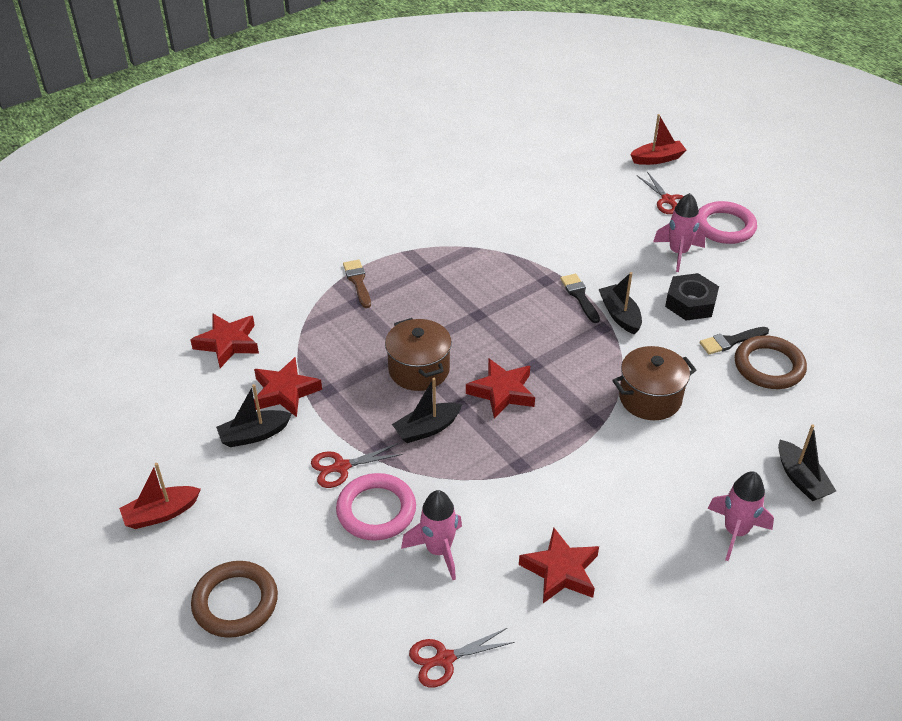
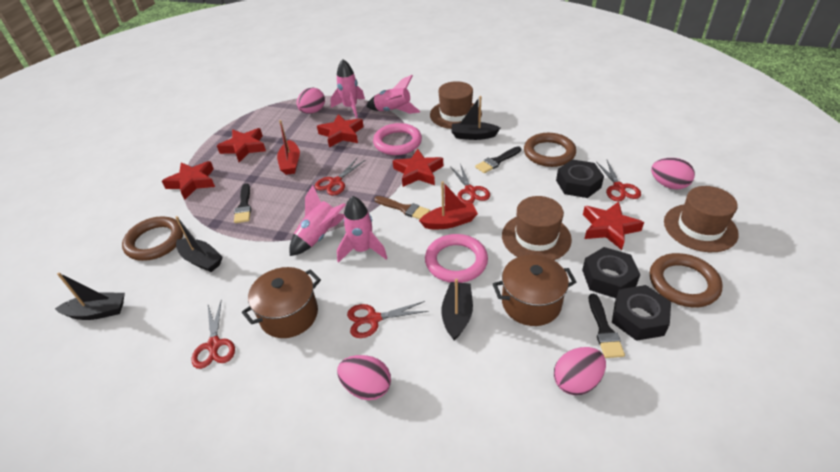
black brush: 2 -> 3
black nut: 1 -> 3
brown hat: 0 -> 3
brown ring: 2 -> 3
pink egg: 0 -> 4
pink rocket: 3 -> 4
red scissors: 3 -> 5
red star: 4 -> 5

